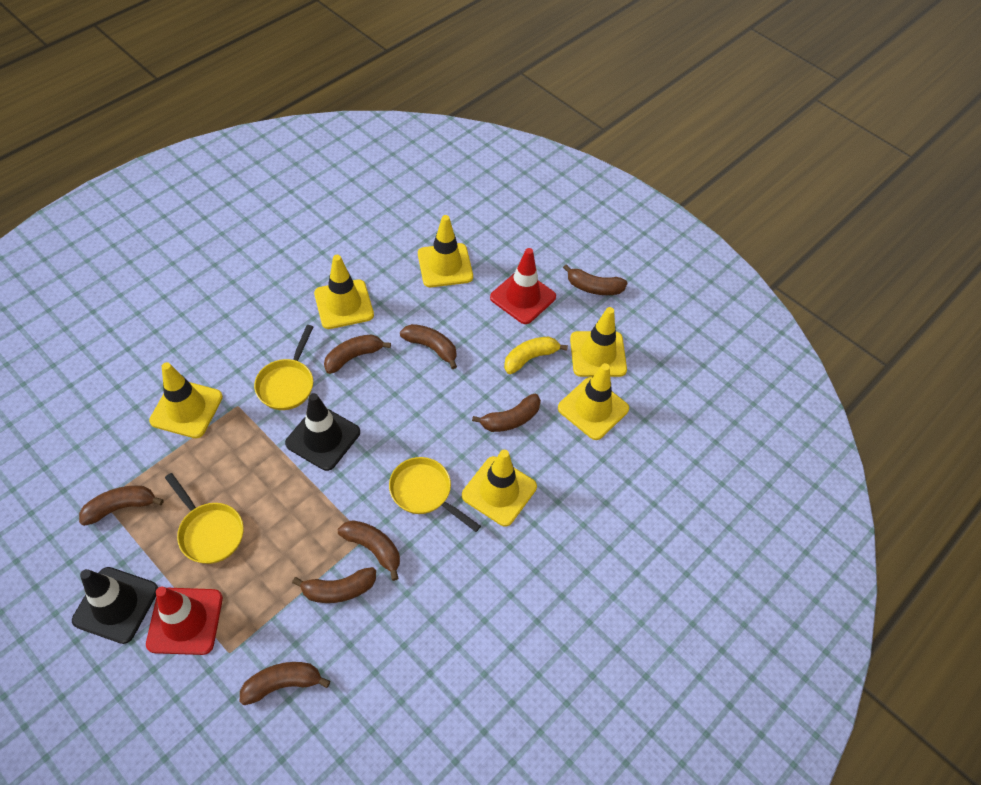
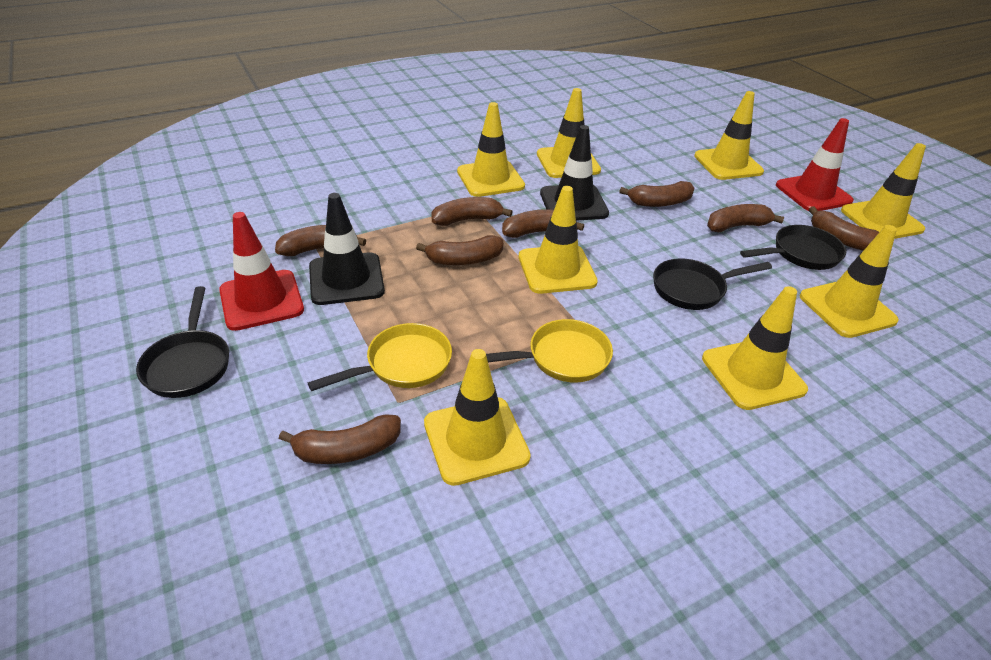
black pan: 0 -> 3
yellow banana: 1 -> 0
yellow pan: 3 -> 2
yellow traffic cone: 6 -> 8

